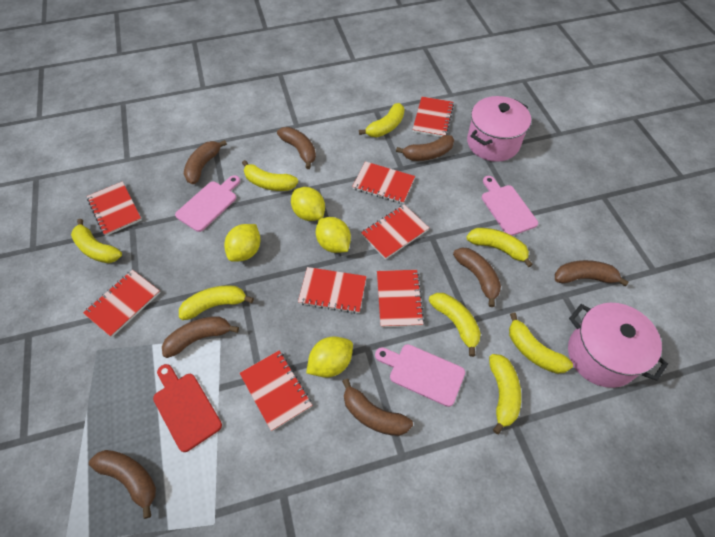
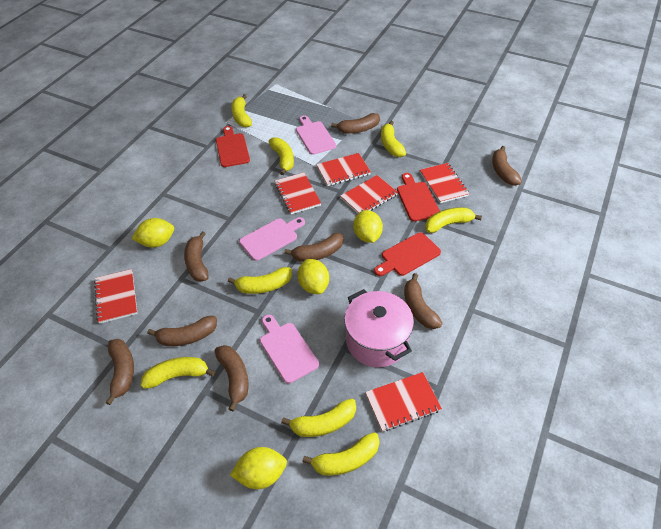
pink pot: 2 -> 1
red cutting board: 1 -> 3
red notebook: 8 -> 6

